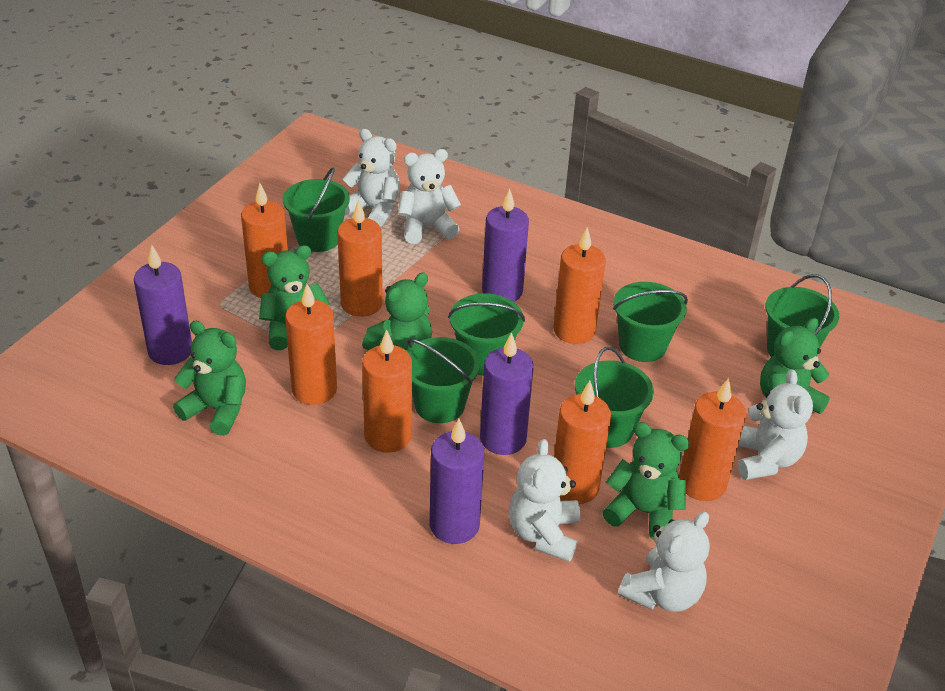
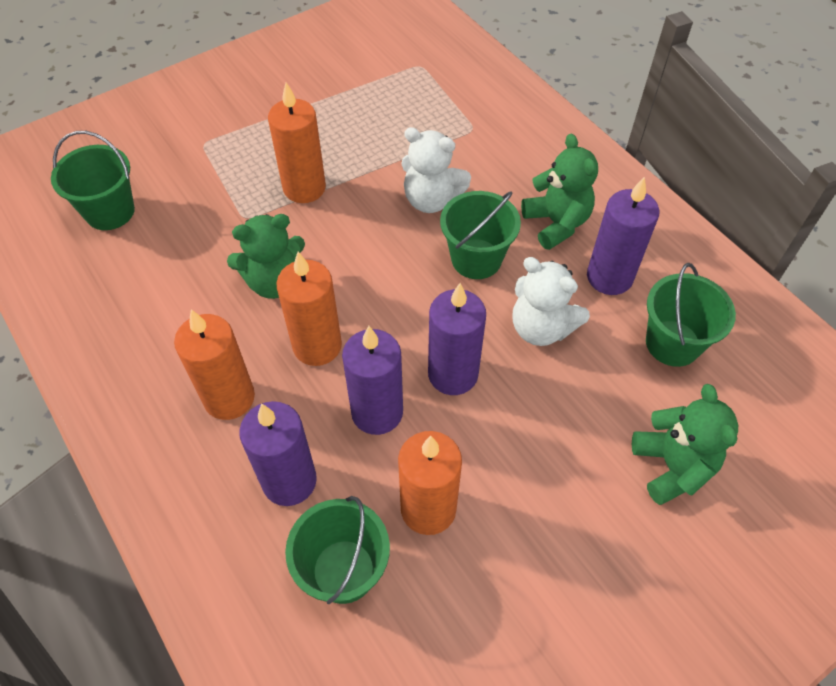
green bucket: 6 -> 4
green teddy bear: 5 -> 3
orange candle: 7 -> 4
white teddy bear: 5 -> 2

